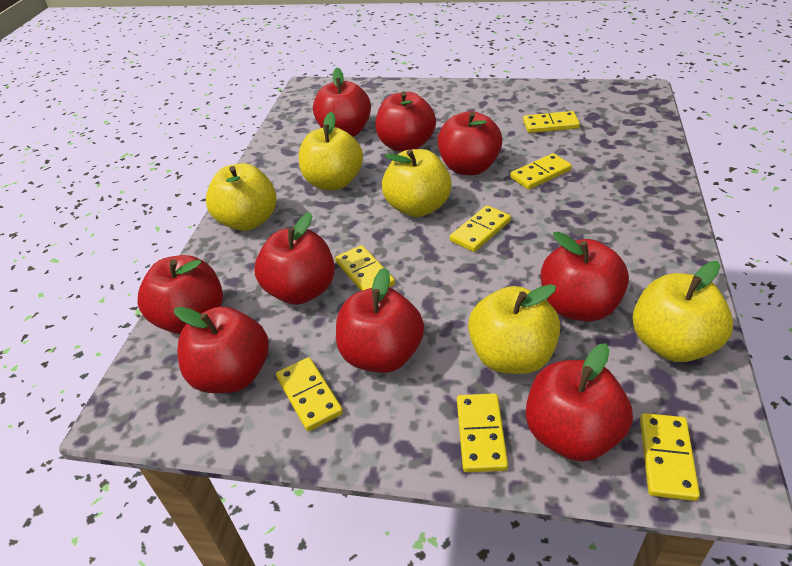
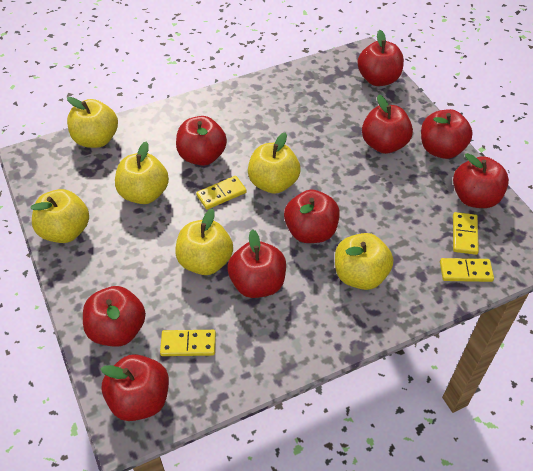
yellow apple: 5 -> 6
yellow domino: 7 -> 4

